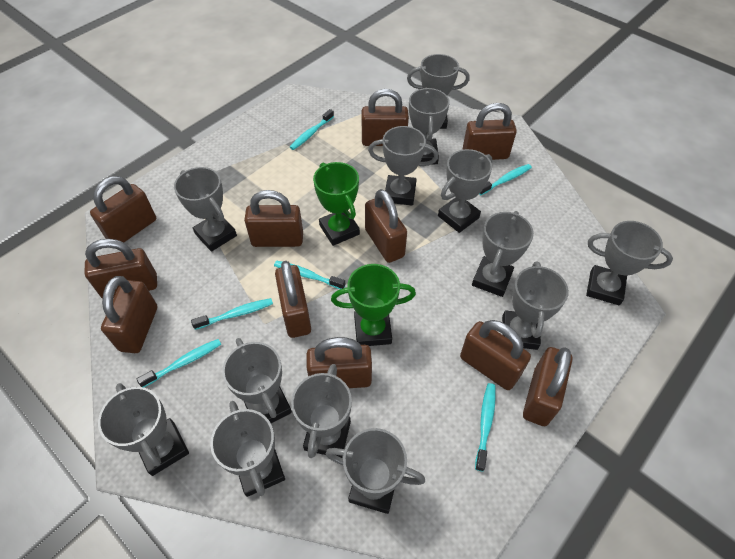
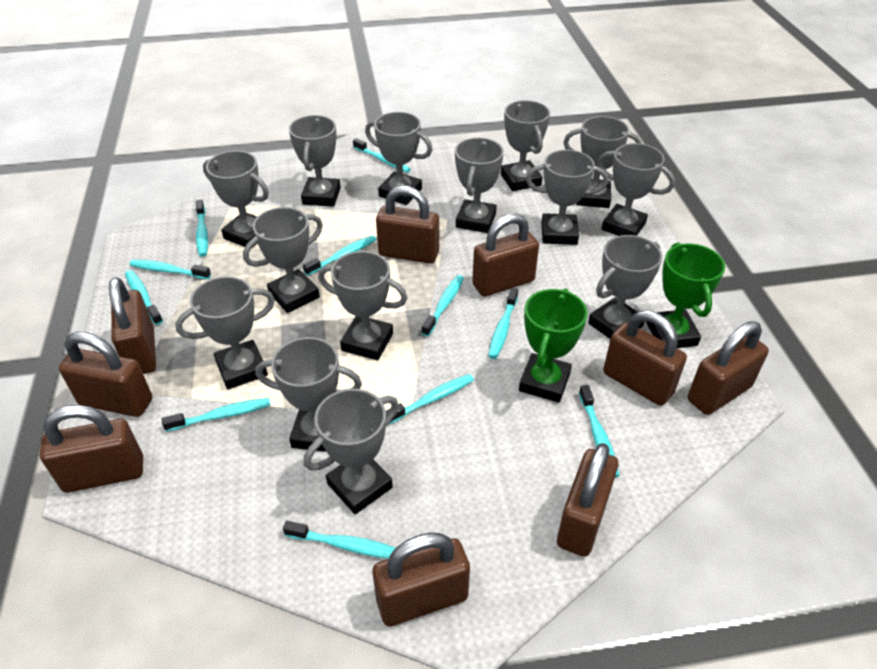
brown padlock: 11 -> 9
grey trophy: 13 -> 14
turquoise toothbrush: 6 -> 11

